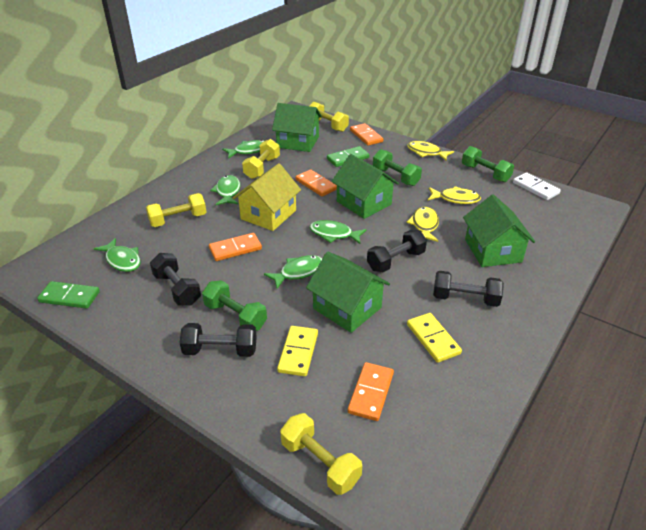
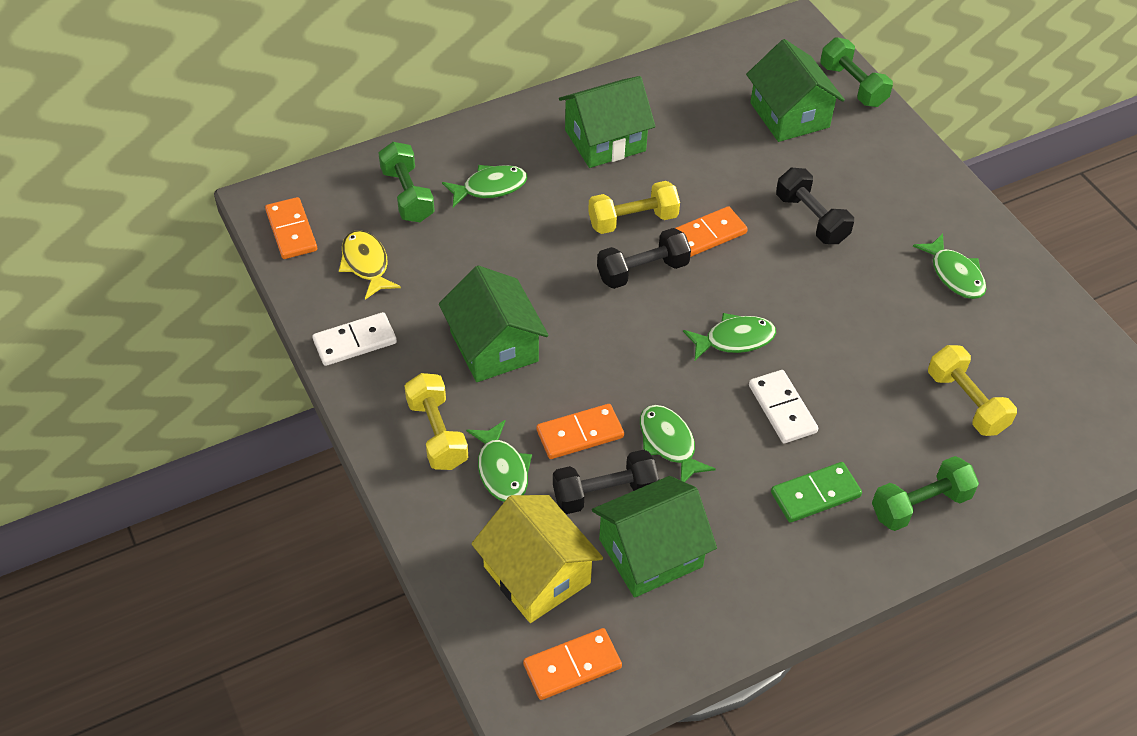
black dumbbell: 4 -> 3
green domino: 2 -> 1
white domino: 1 -> 2
yellow domino: 2 -> 0
yellow dumbbell: 4 -> 3
yellow fish: 3 -> 1

